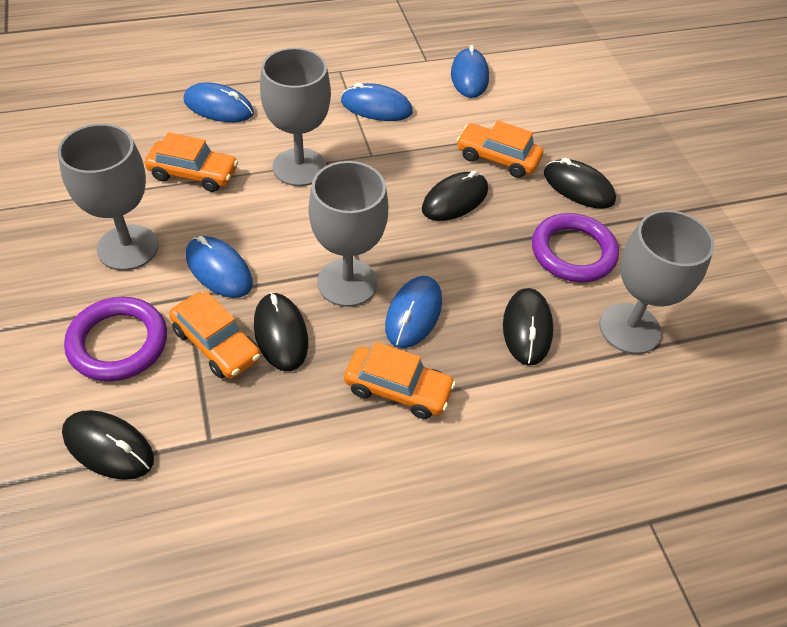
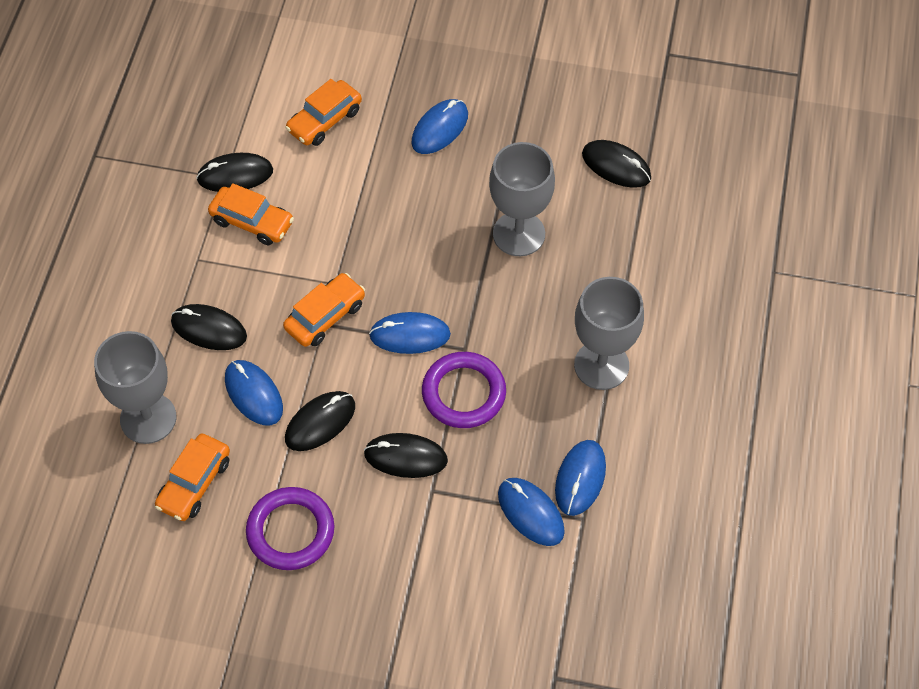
grey goblet: 4 -> 3

